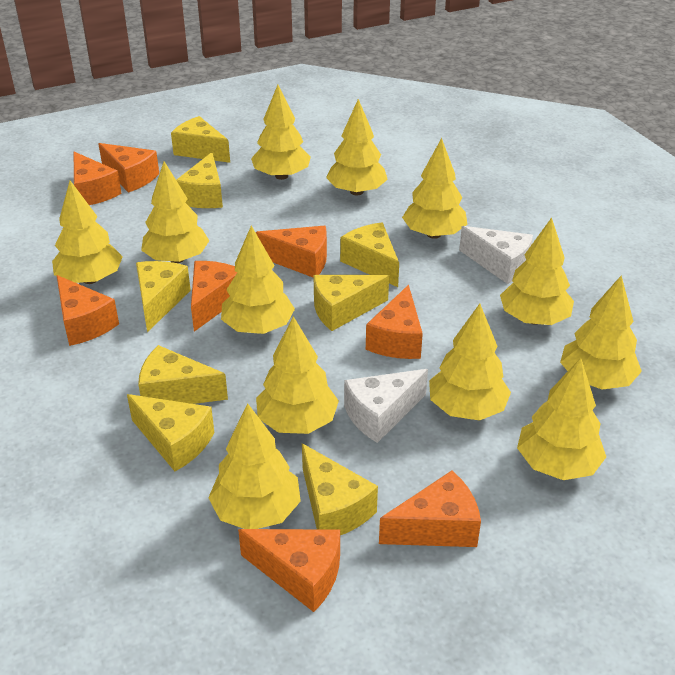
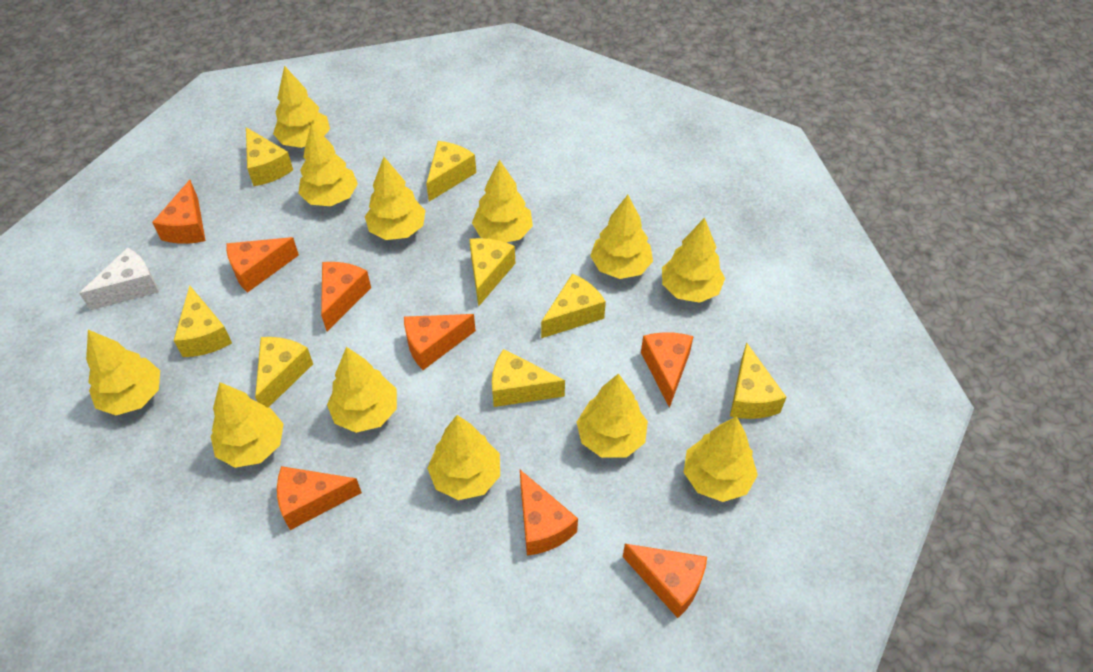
white cheese: 2 -> 1

